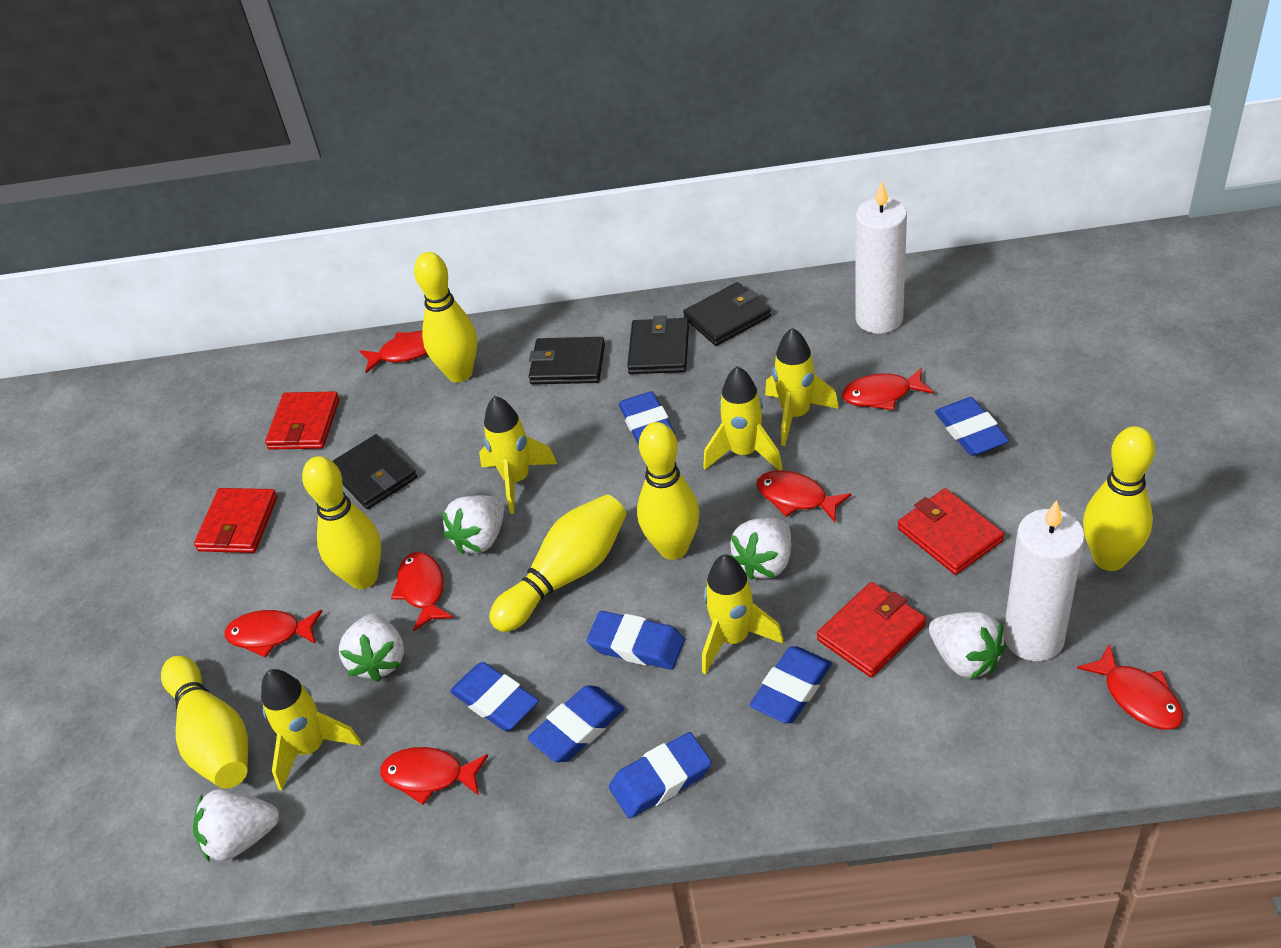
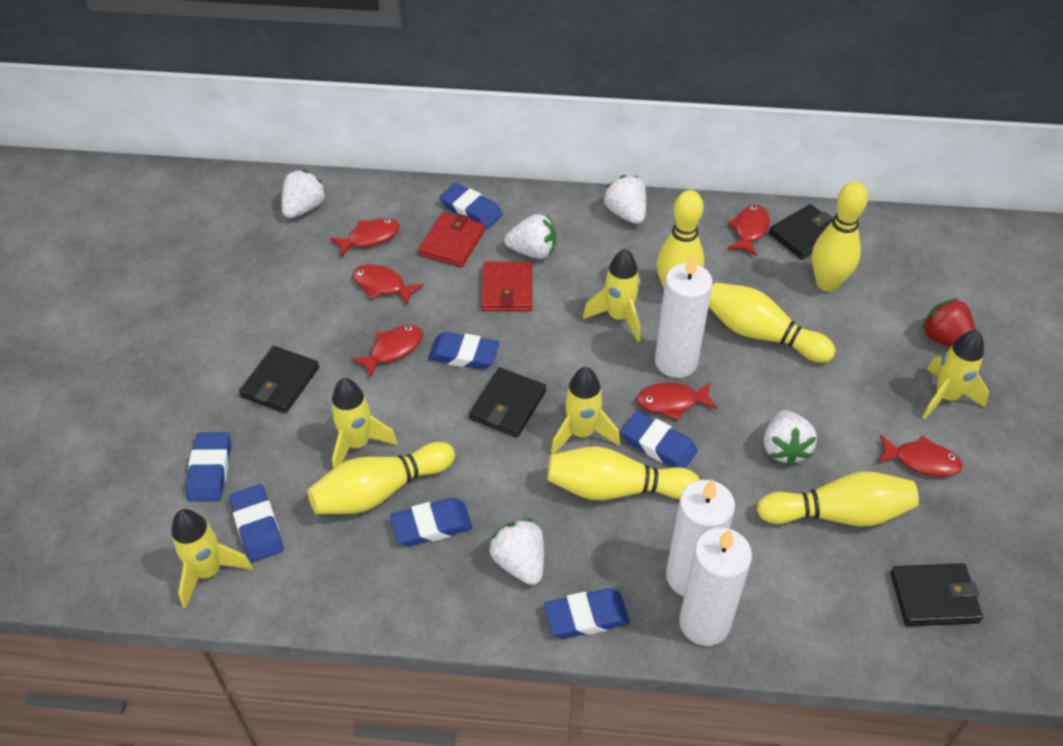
red fish: 7 -> 6
red strawberry: 0 -> 1
red wallet: 4 -> 2
white candle: 2 -> 3

